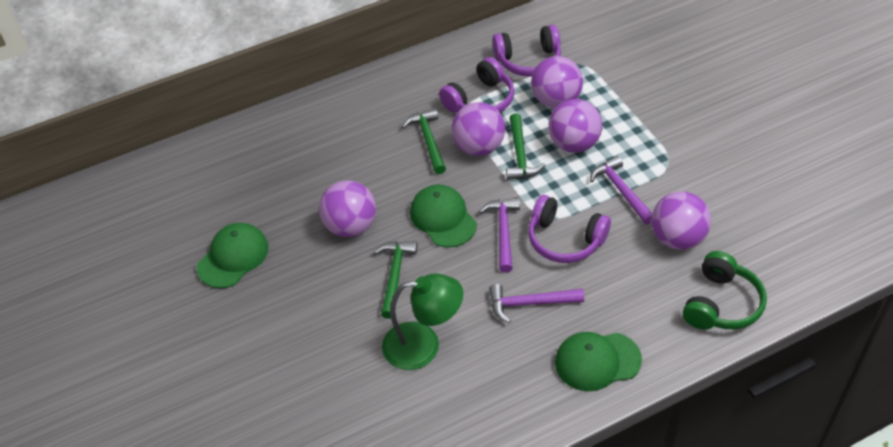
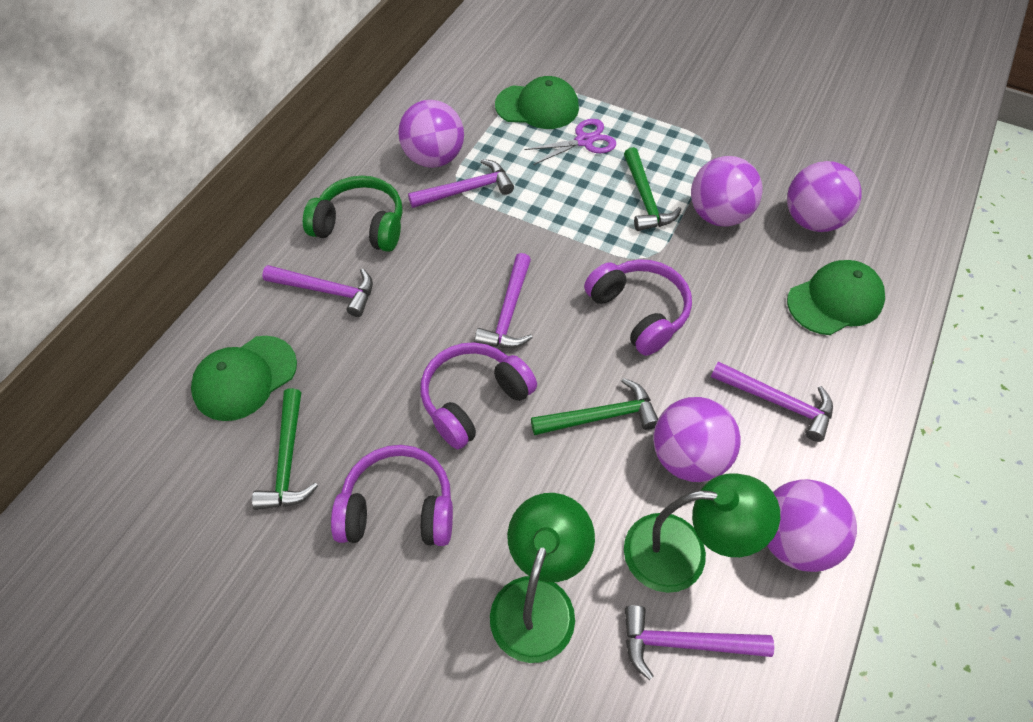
green lamp: 1 -> 2
purple hammer: 3 -> 5
purple scissors: 0 -> 1

